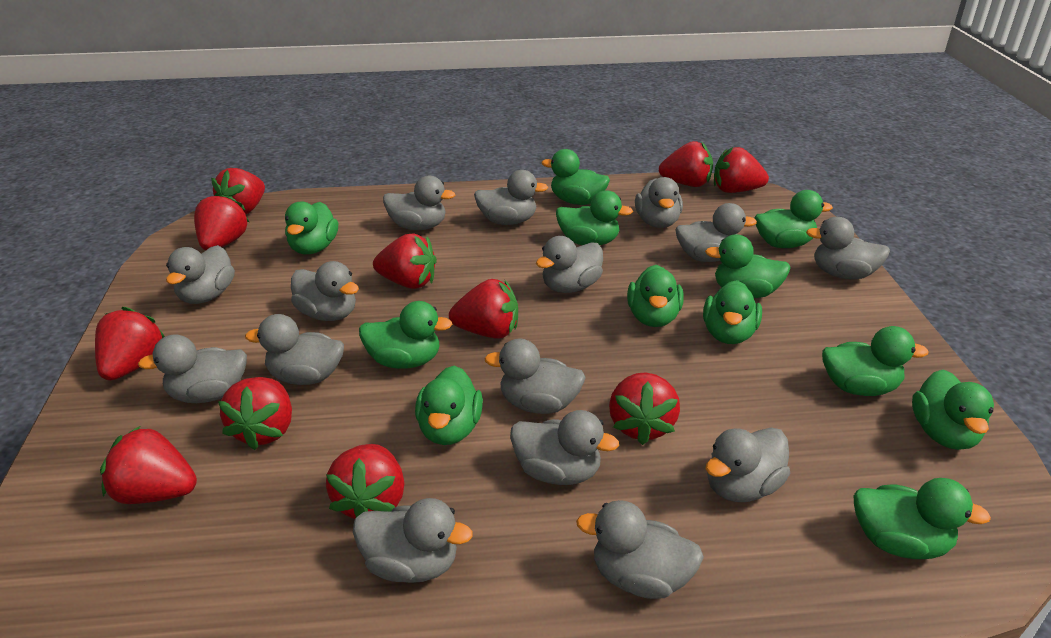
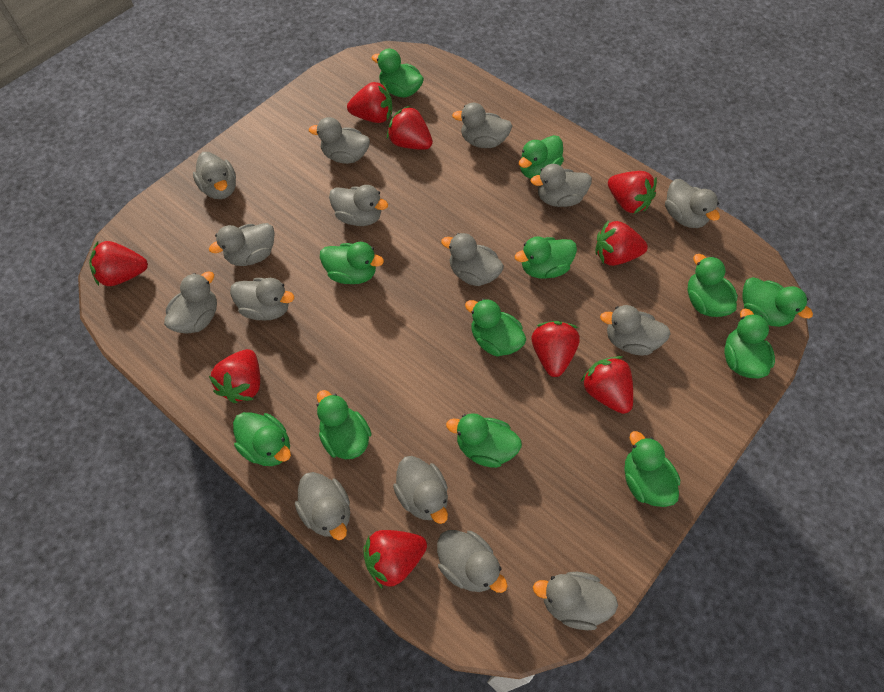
red strawberry: 11 -> 9

